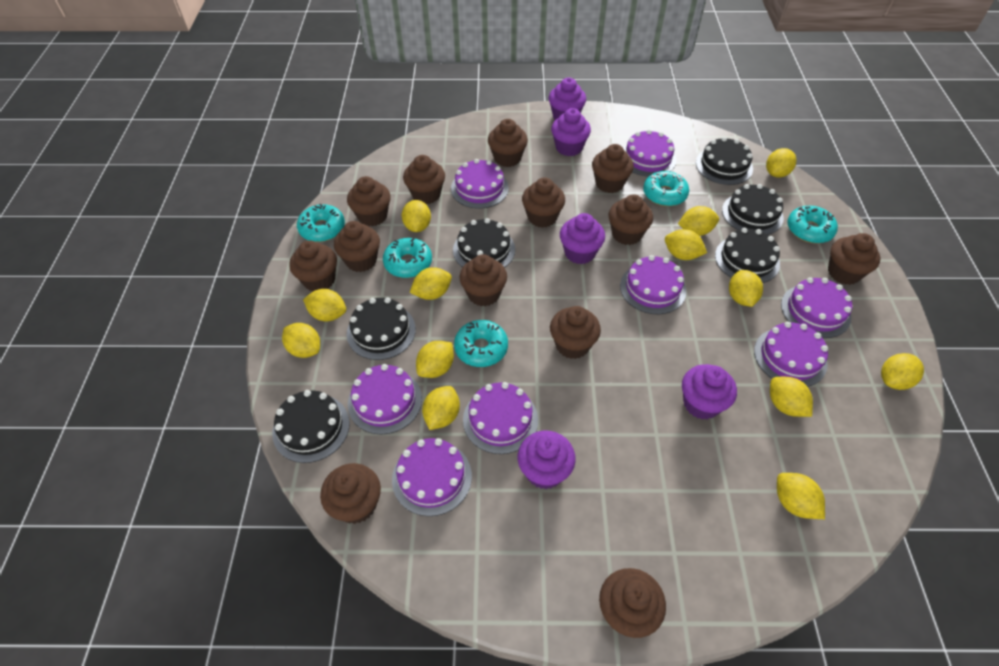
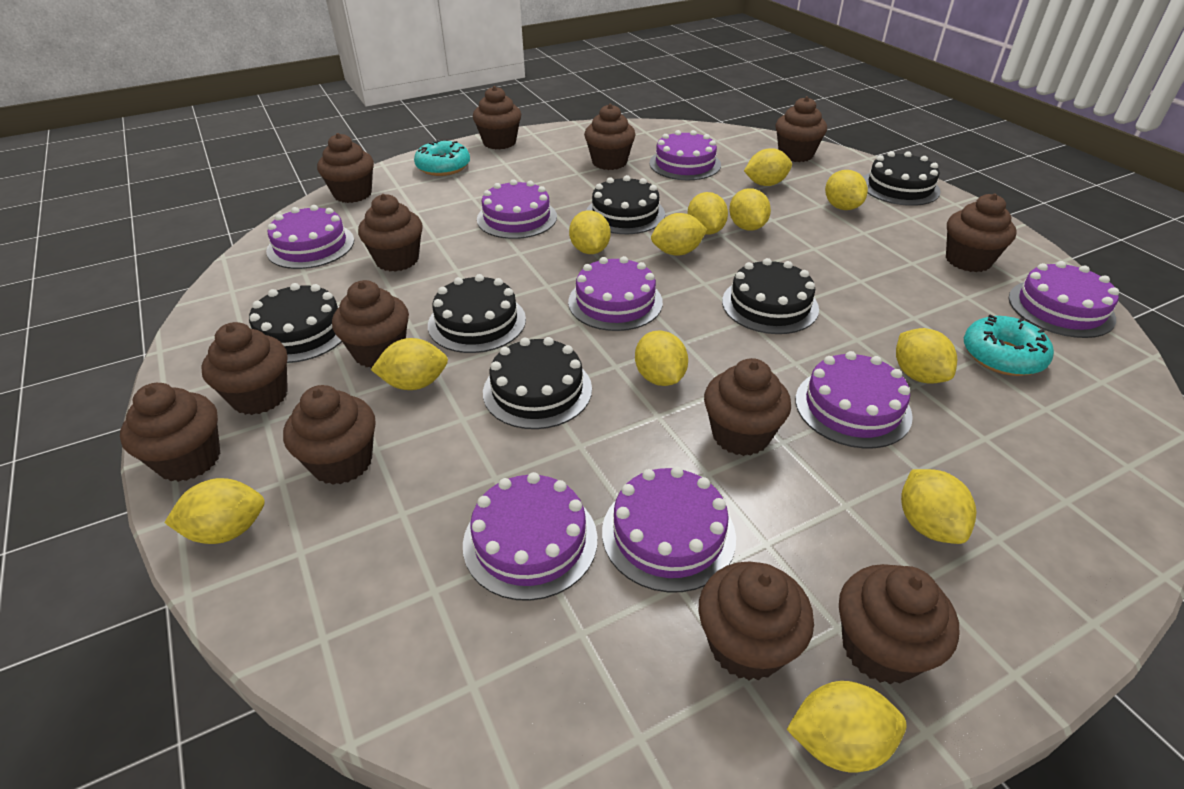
purple cupcake: 5 -> 0
turquoise donut: 5 -> 2
yellow lemon: 13 -> 12

